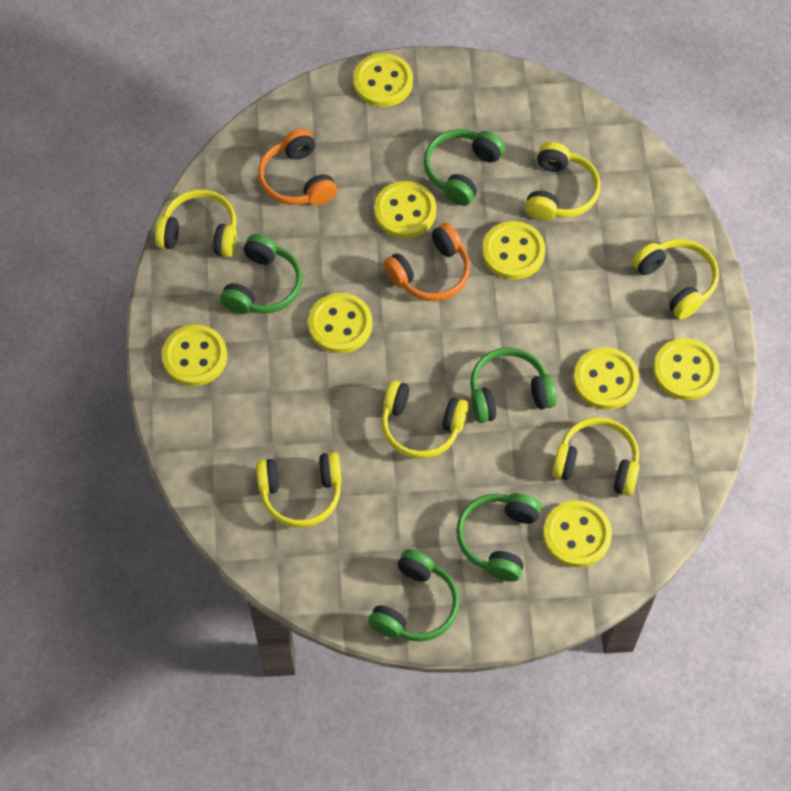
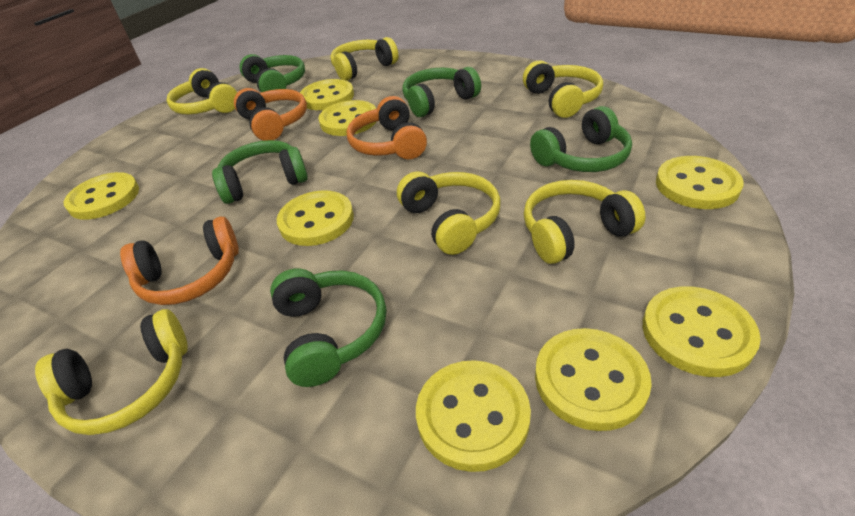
orange headphones: 2 -> 3

